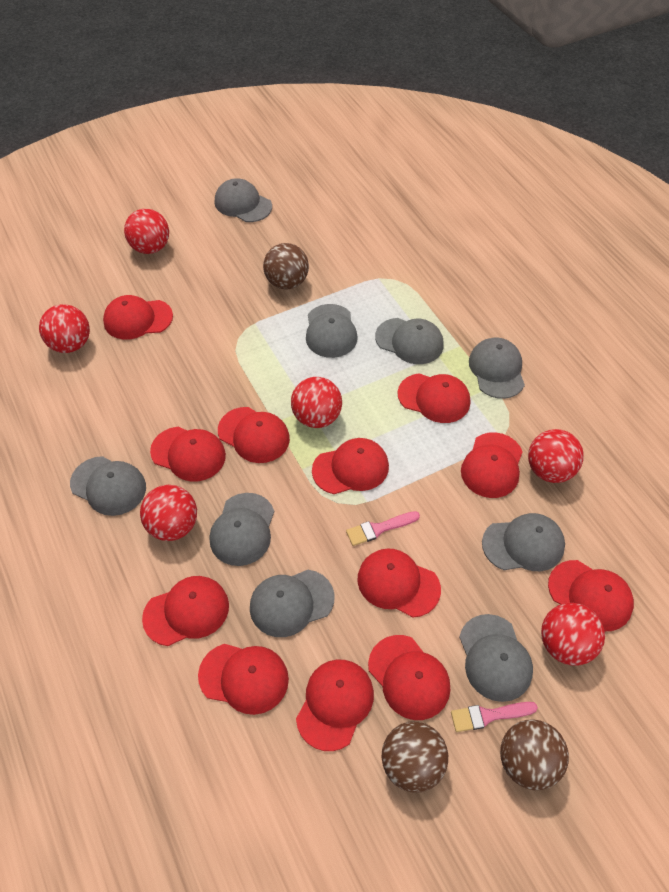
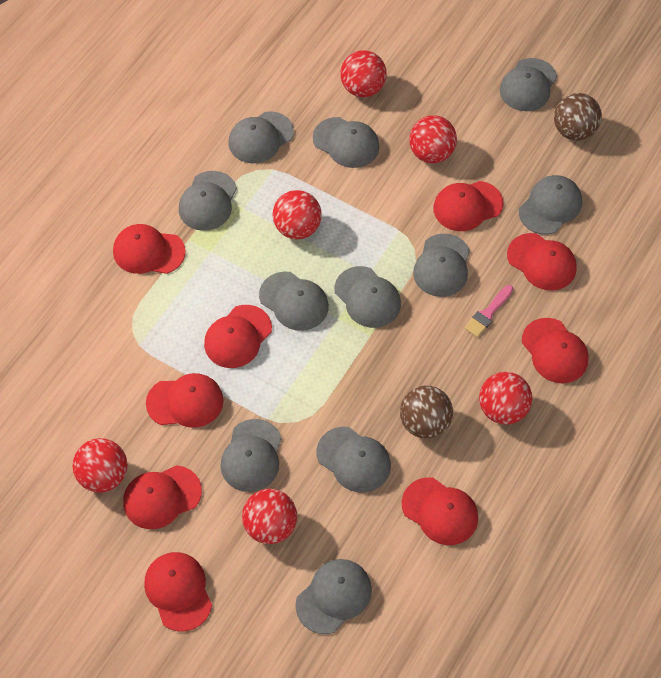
brown ball: 3 -> 2
grey cap: 9 -> 11
pink brush: 2 -> 1
red cap: 12 -> 9

